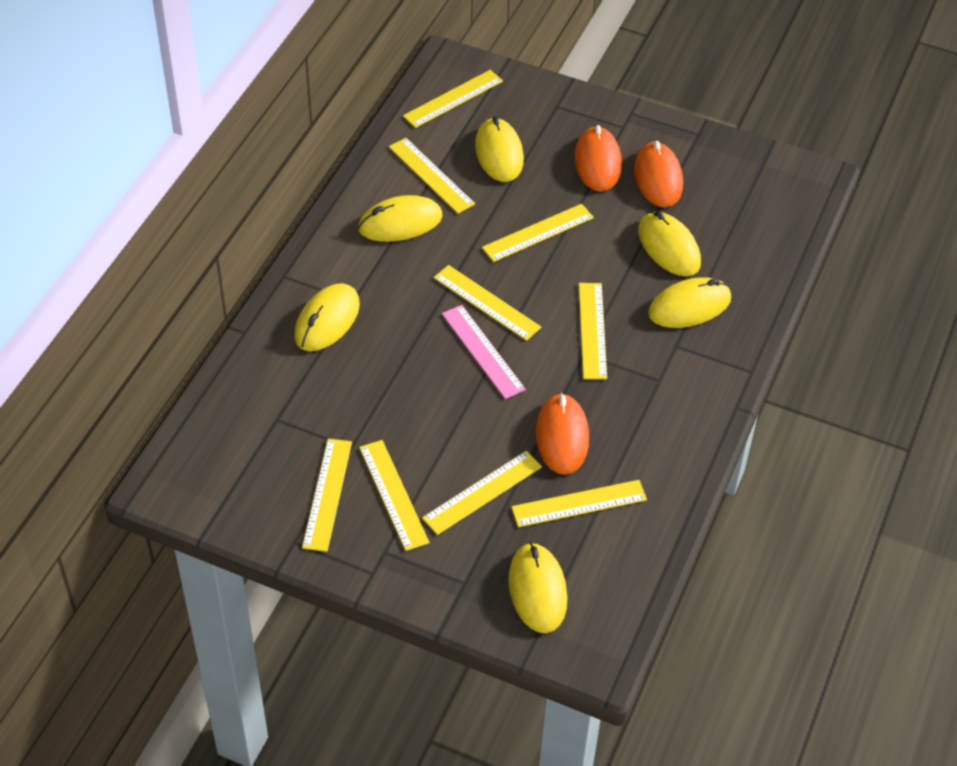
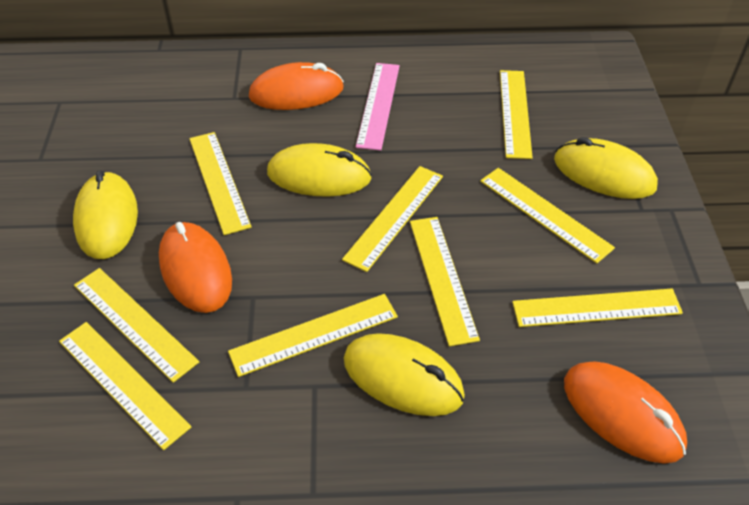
yellow mouse: 6 -> 4

